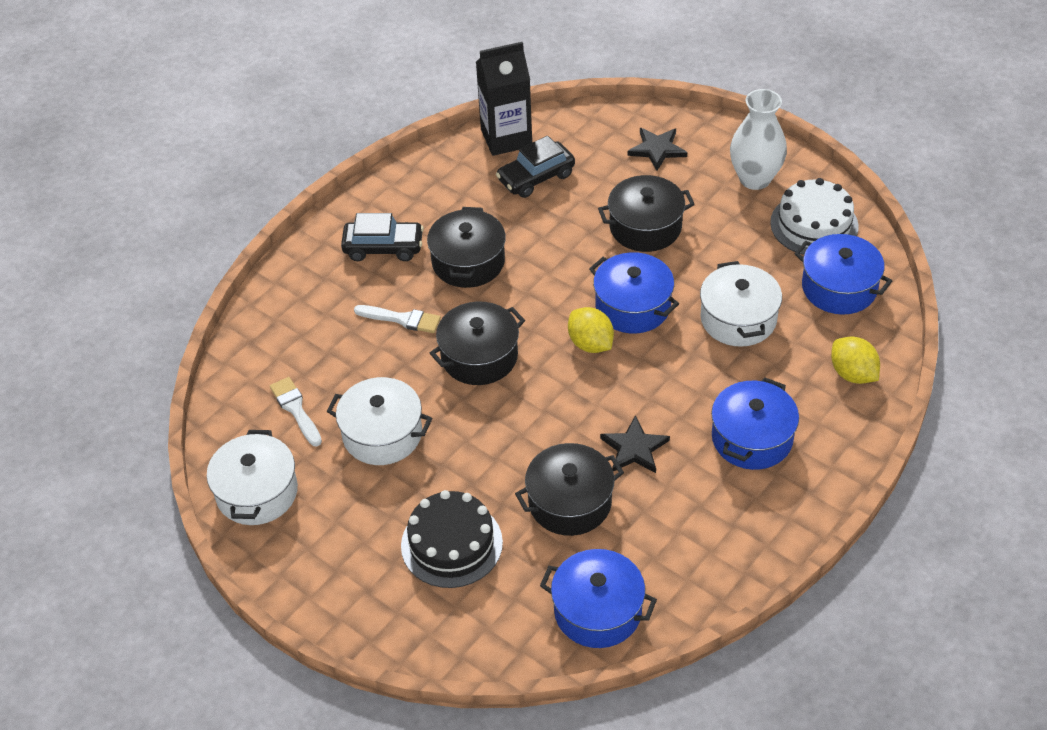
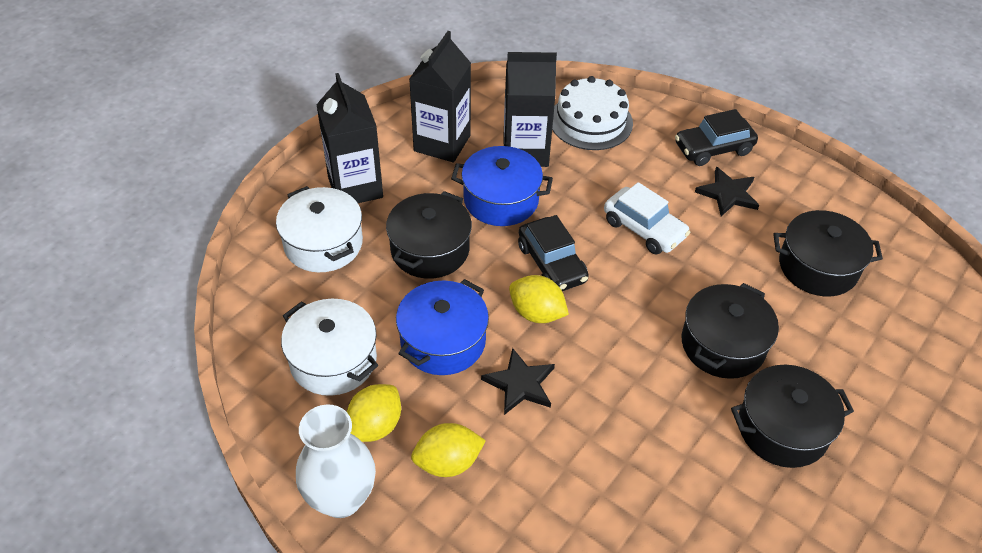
black cake: 1 -> 0
black carton: 1 -> 3
blue pot: 4 -> 2
white brush: 2 -> 0
white car: 0 -> 1
white pot: 3 -> 2
yellow lemon: 2 -> 3

